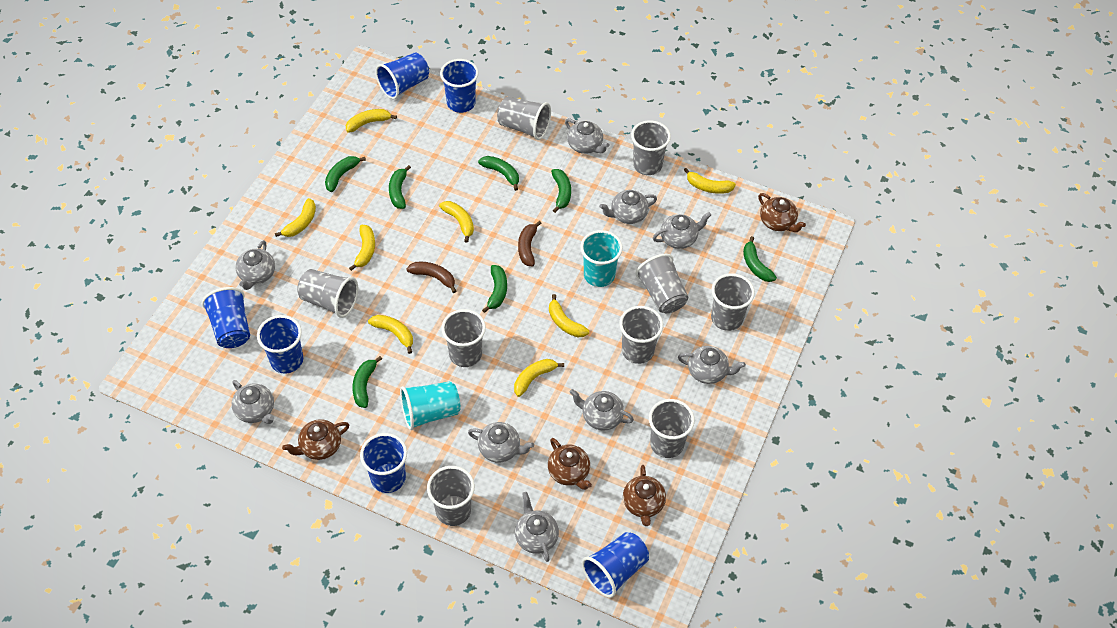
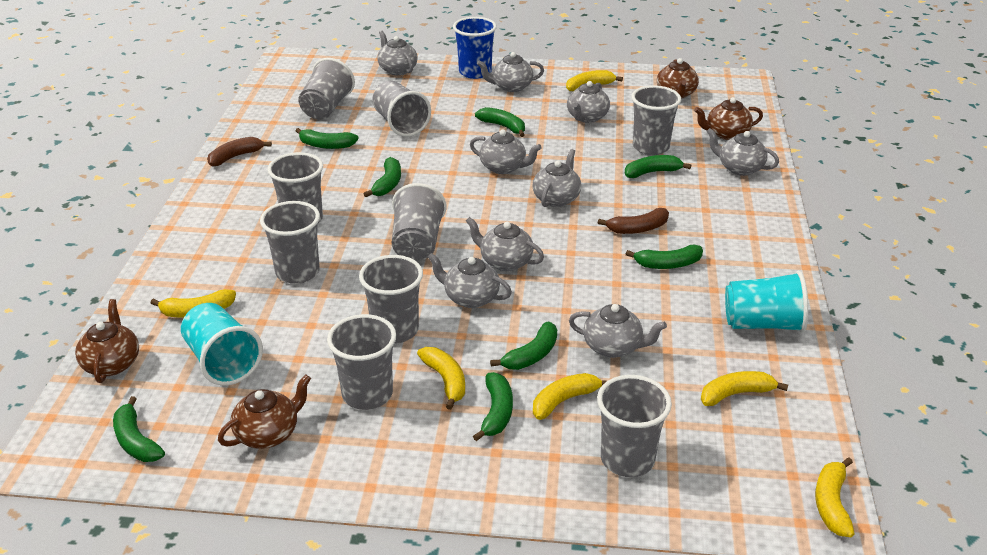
blue cup: 6 -> 1
green banana: 7 -> 8
yellow banana: 8 -> 6

